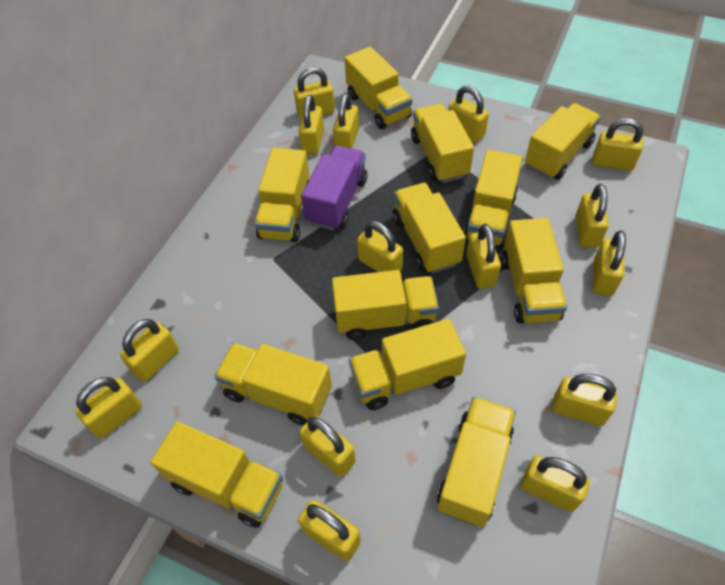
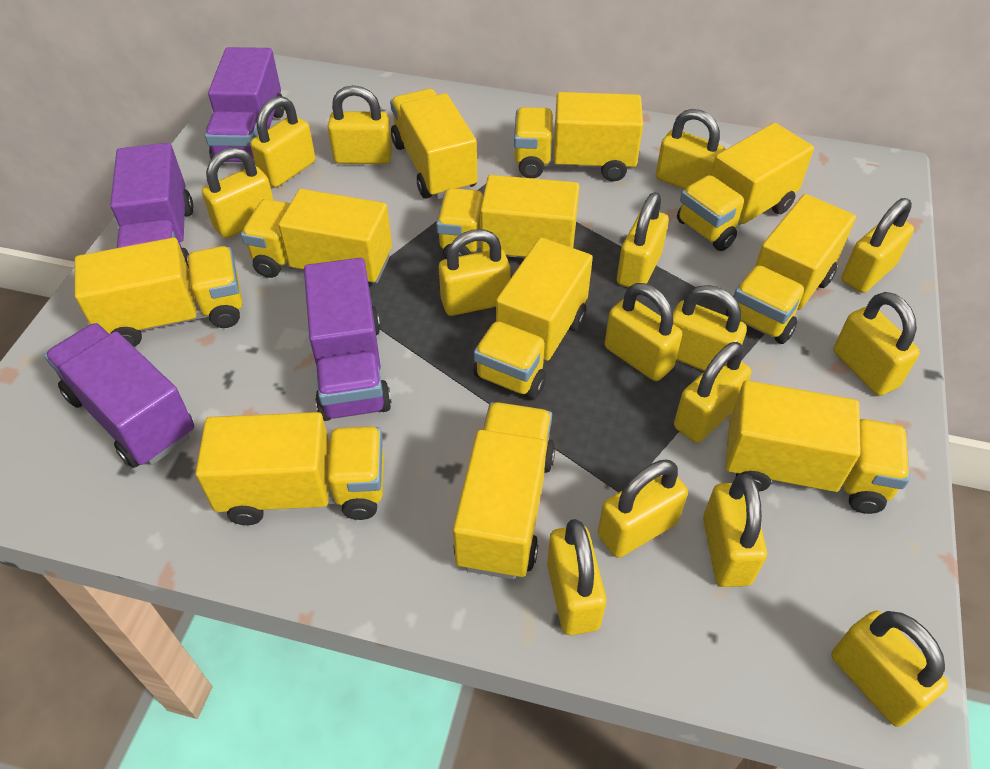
purple truck: 1 -> 4
yellow truck: 12 -> 11

